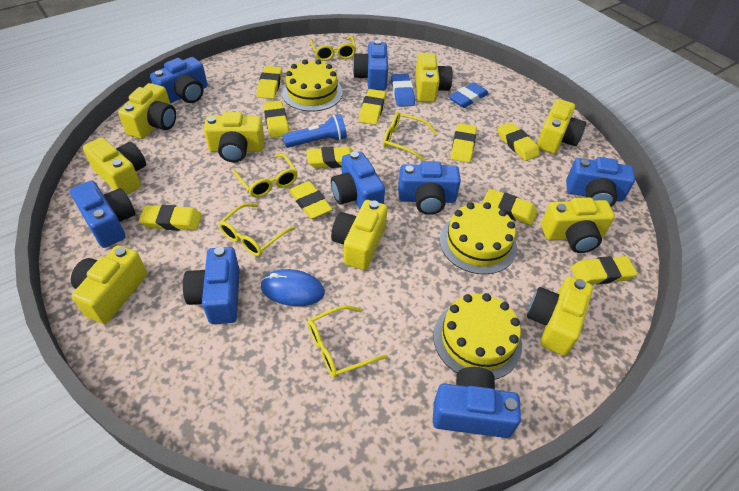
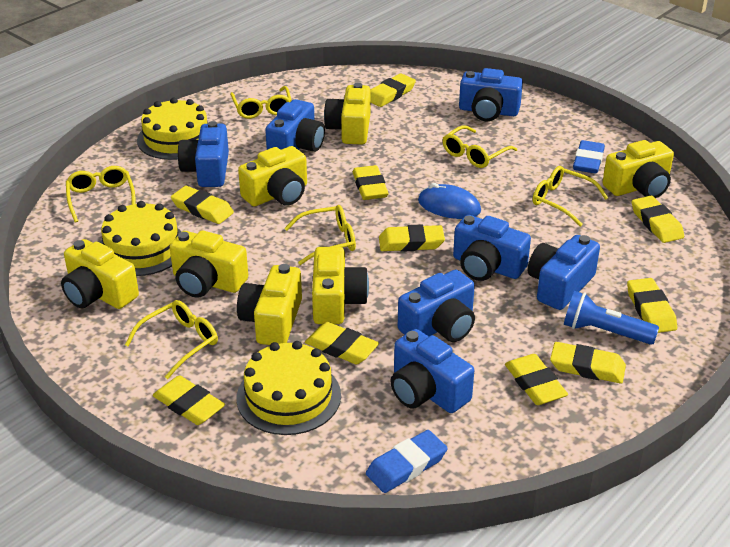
blue camera: 8 -> 7
yellow camera: 9 -> 7
yellow glasses: 5 -> 6

